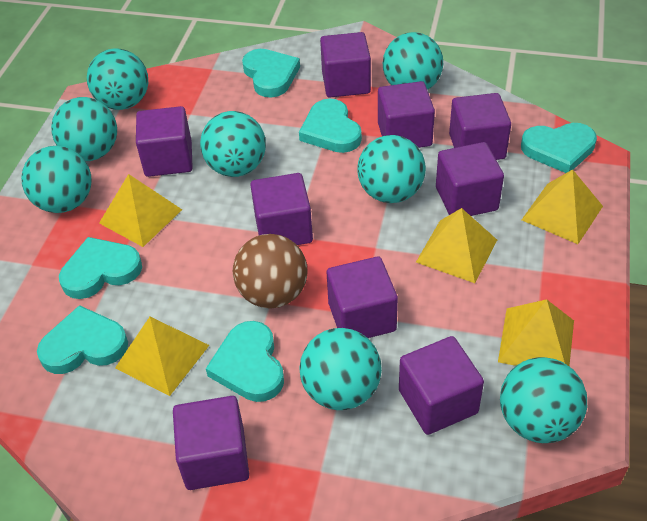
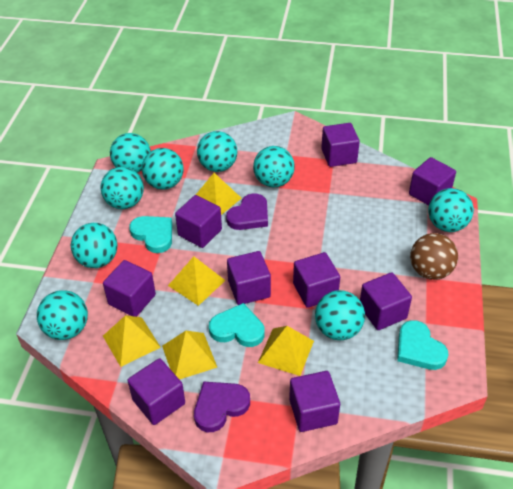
purple heart: 0 -> 2
turquoise ball: 8 -> 9
turquoise heart: 6 -> 3

